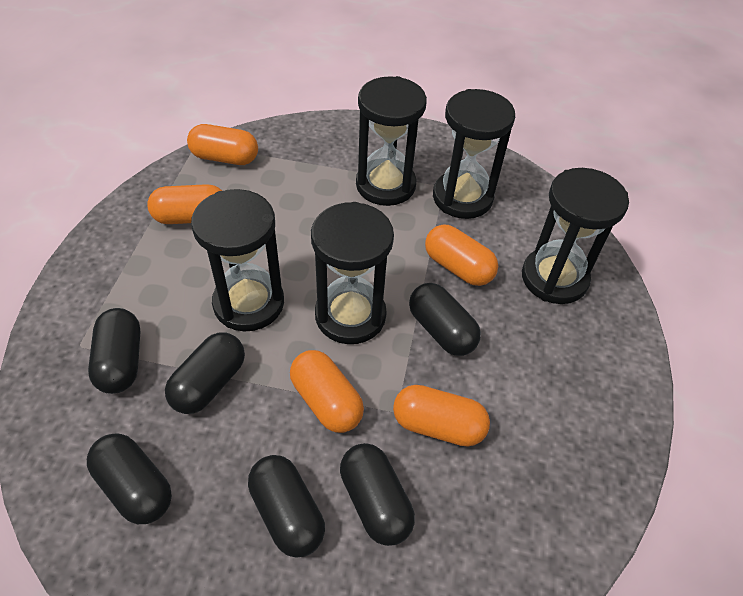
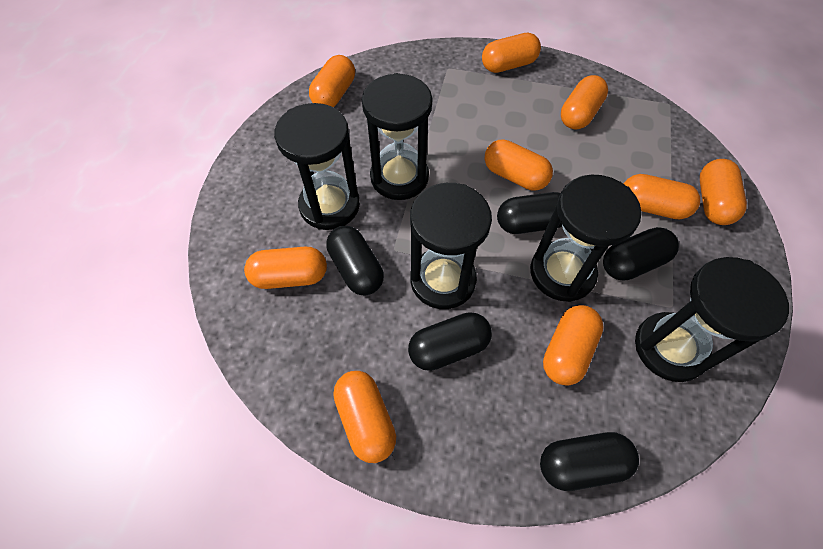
black capsule: 6 -> 5
orange capsule: 5 -> 9

